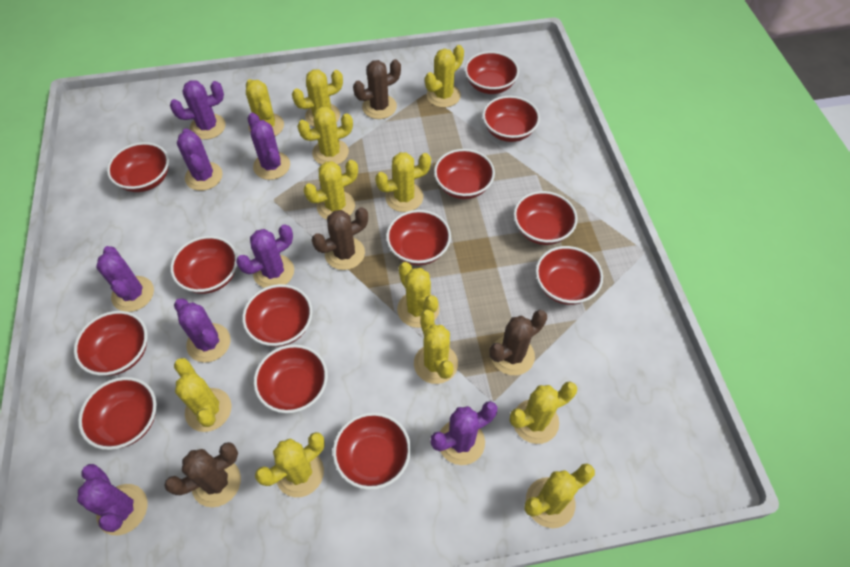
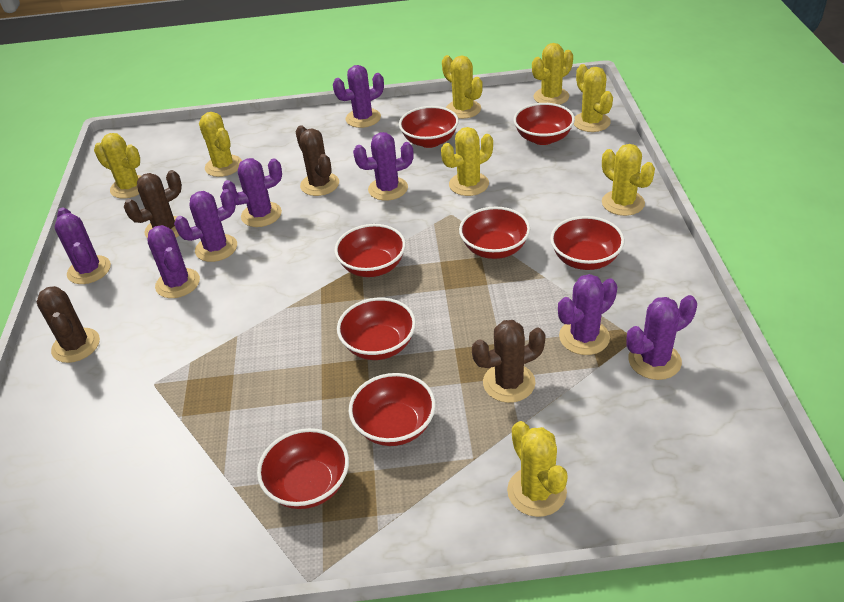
red bowl: 13 -> 8
yellow cactus: 12 -> 8

